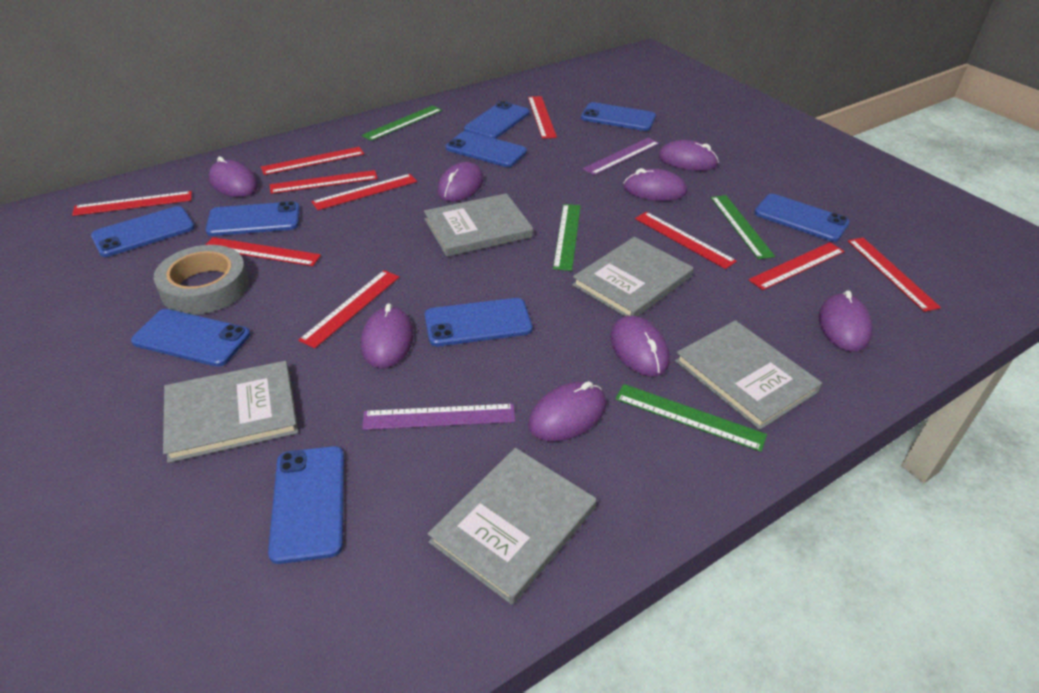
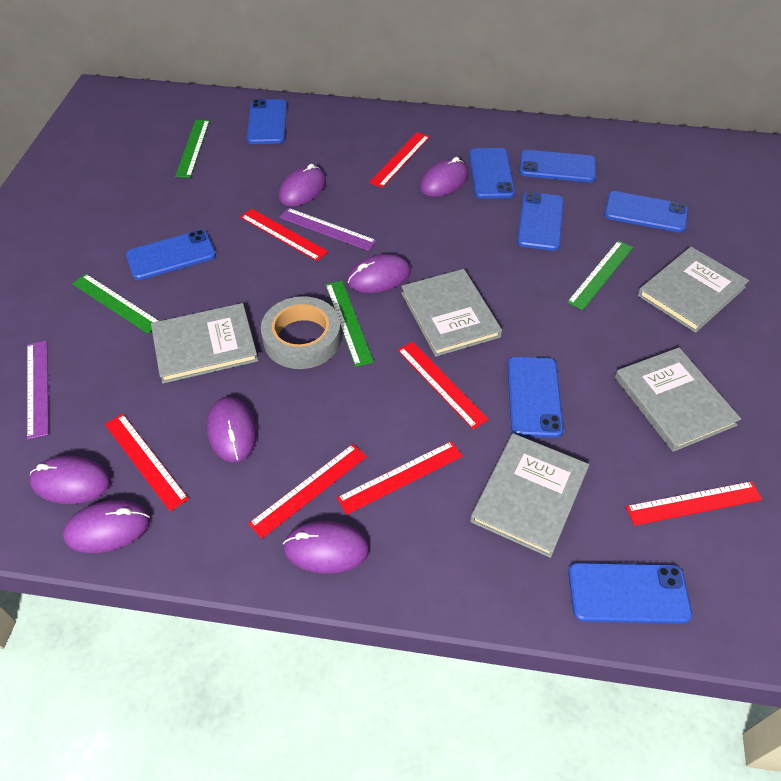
blue phone: 9 -> 8
purple mouse: 8 -> 7
red ruler: 10 -> 7

